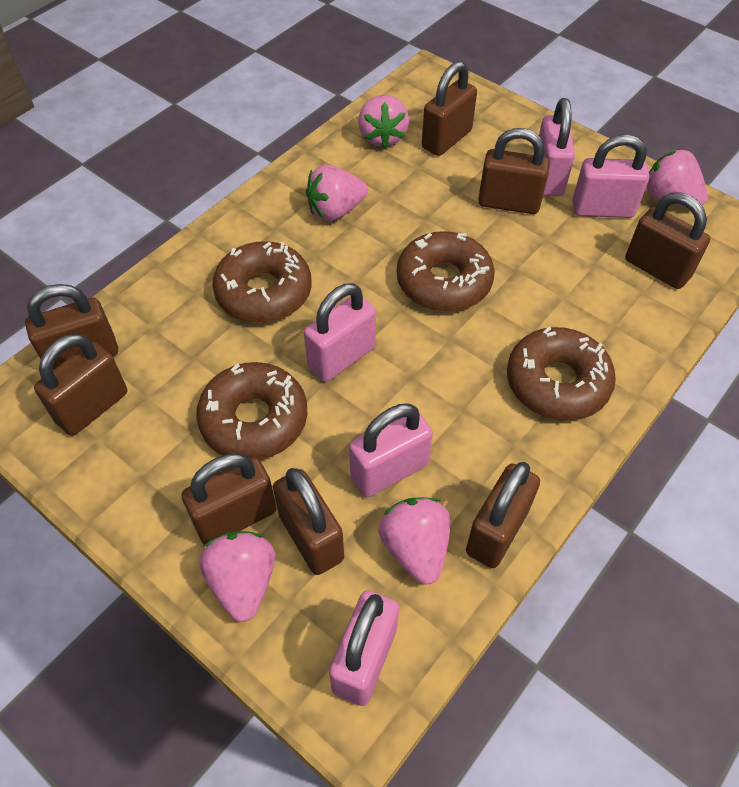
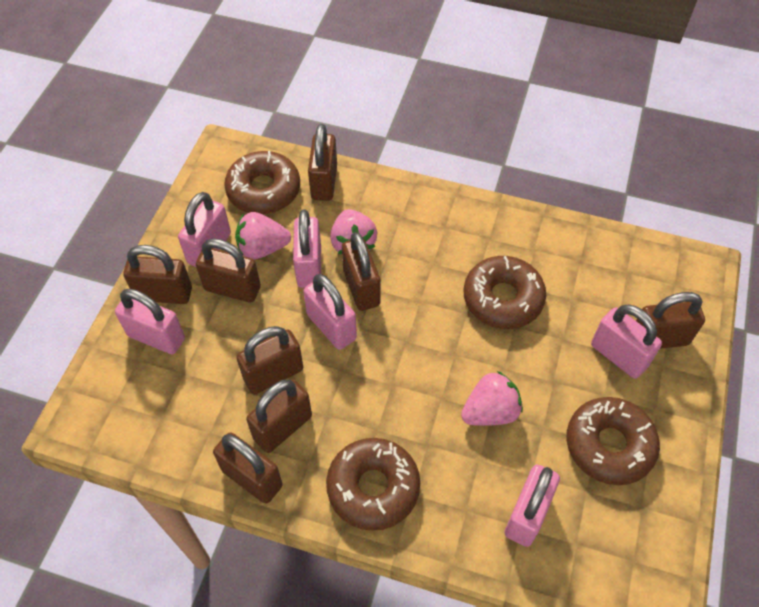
pink padlock: 5 -> 6
pink strawberry: 5 -> 3

